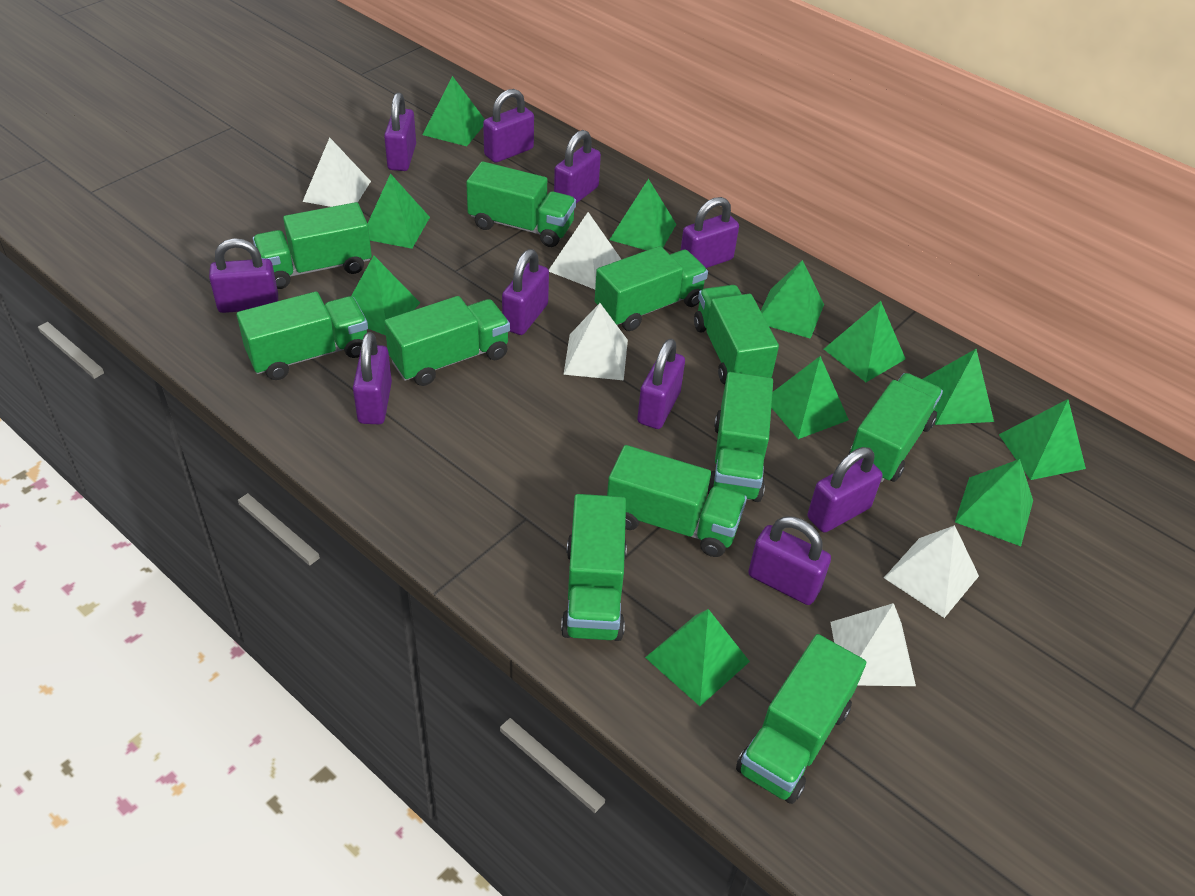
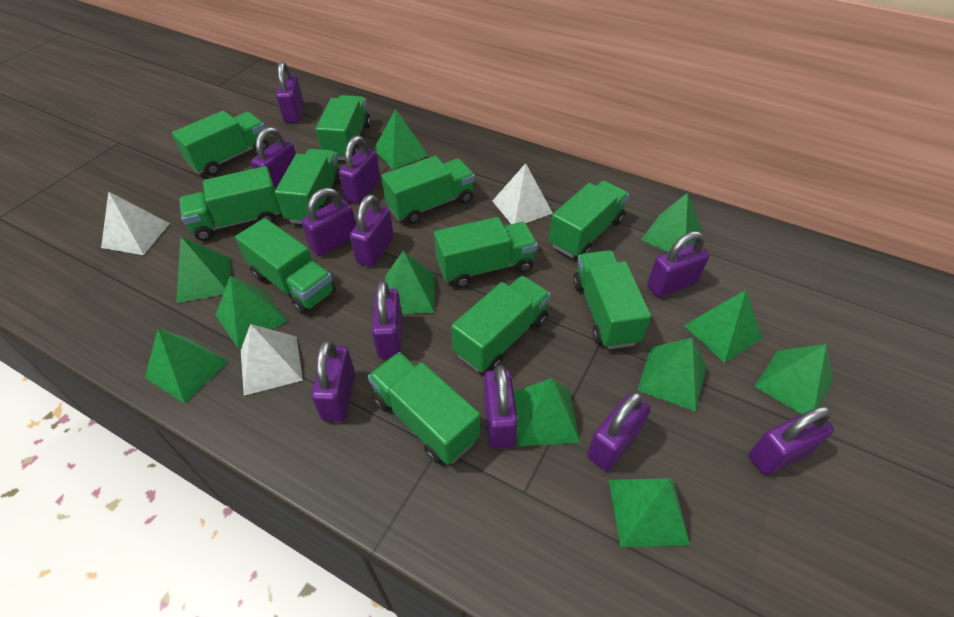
purple padlock: 10 -> 11
white pyramid: 5 -> 3

